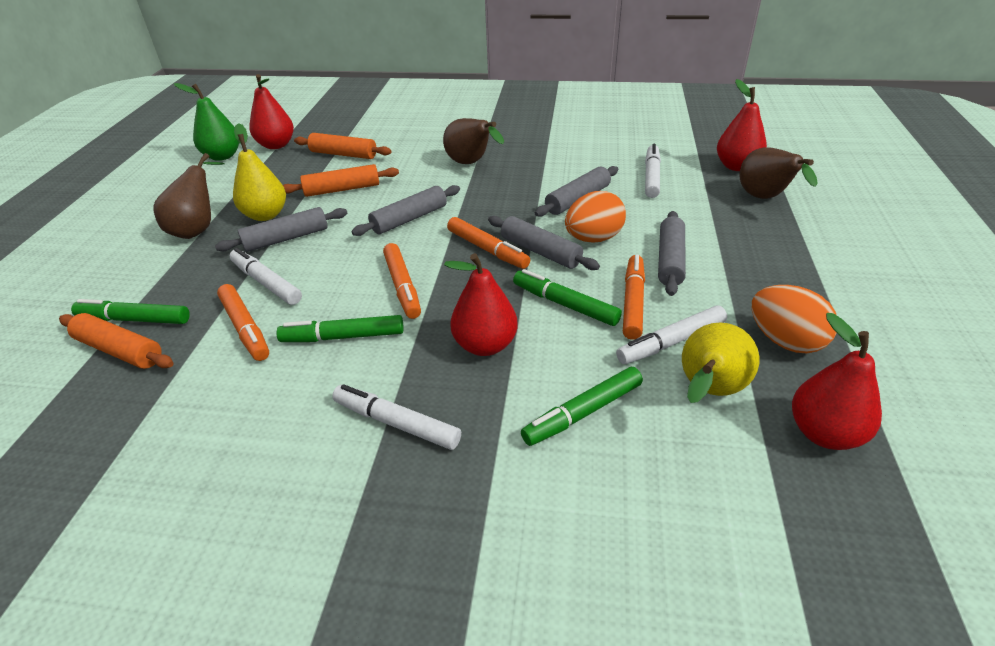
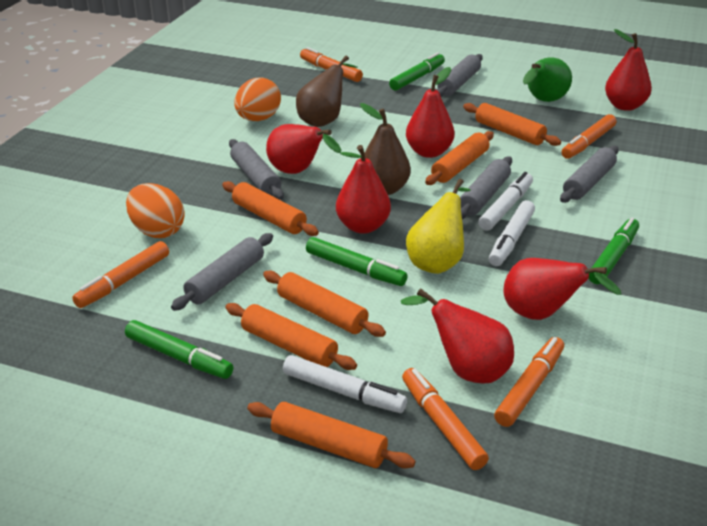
brown pear: 3 -> 2
orange marker: 4 -> 5
orange rolling pin: 3 -> 6
red pear: 4 -> 6
white marker: 4 -> 3
yellow pear: 2 -> 1

